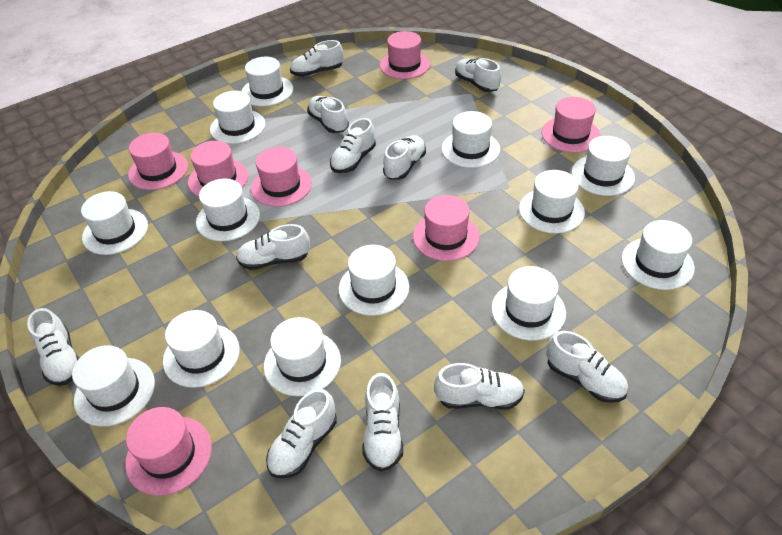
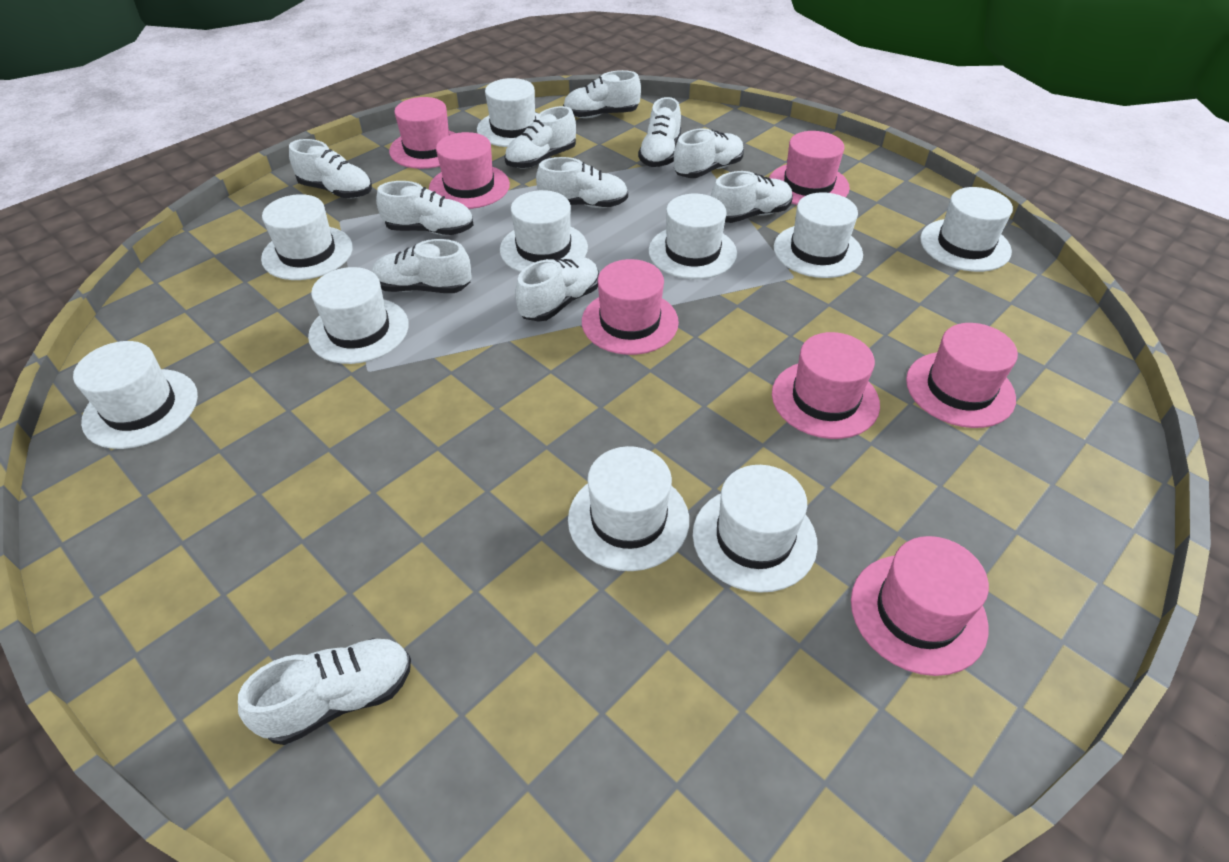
white hat: 13 -> 10

